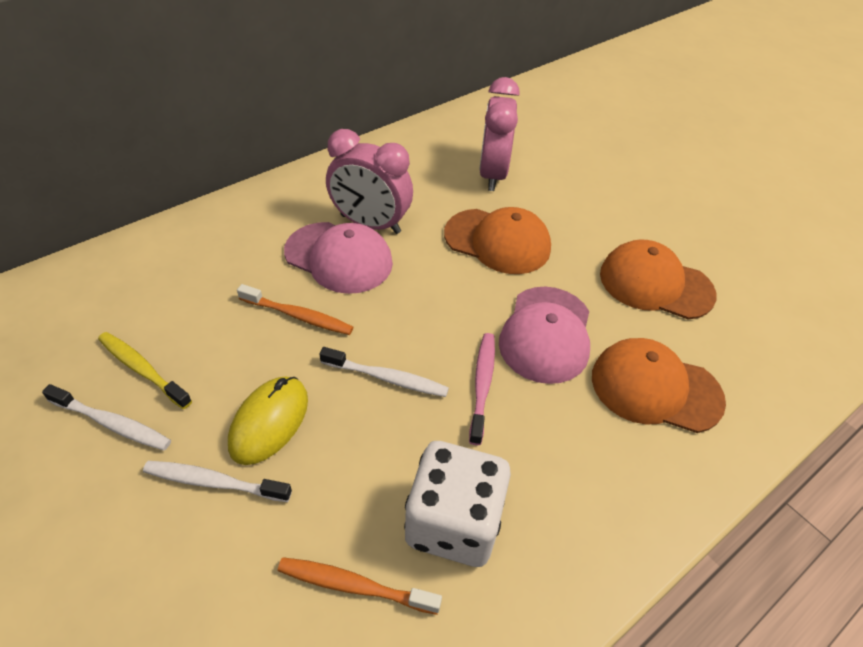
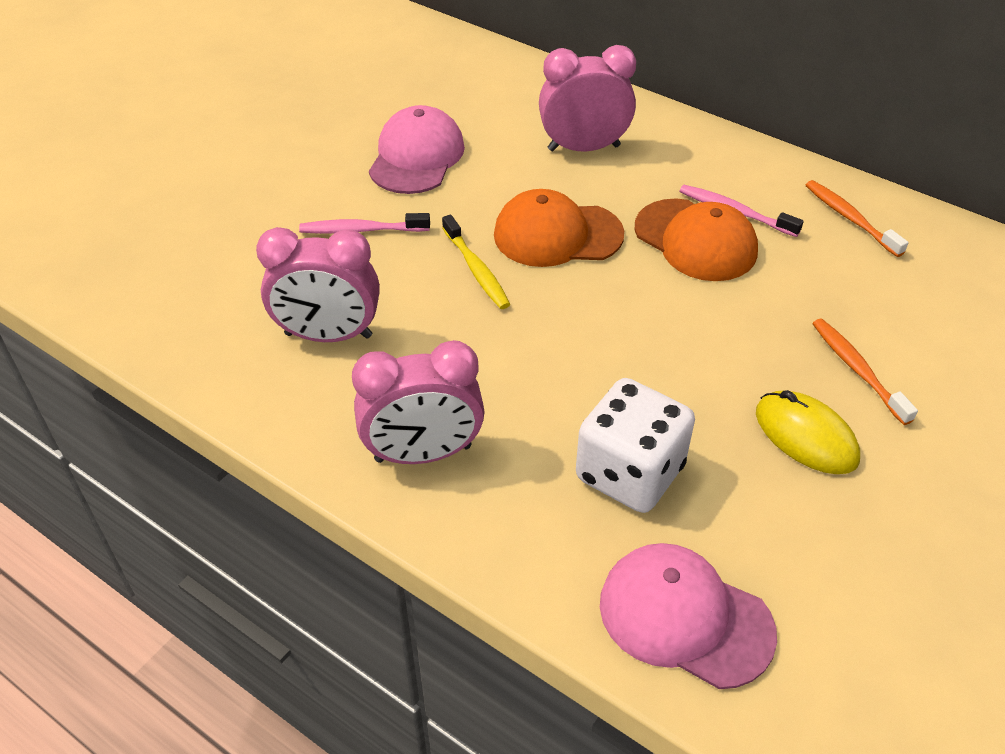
orange cap: 3 -> 2
pink clock: 2 -> 3
pink toothbrush: 1 -> 2
white toothbrush: 3 -> 0

